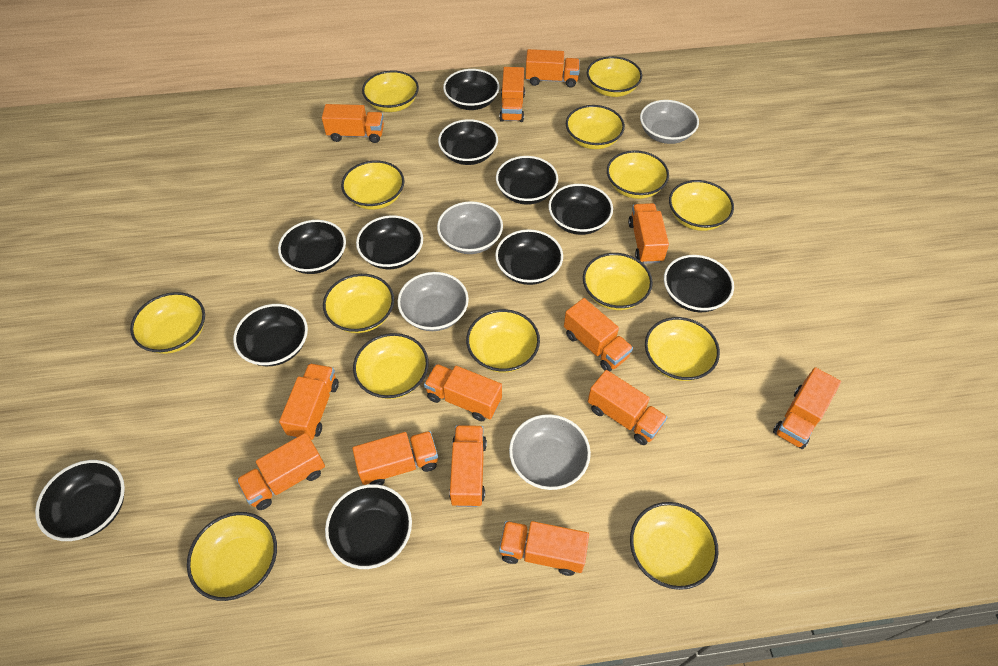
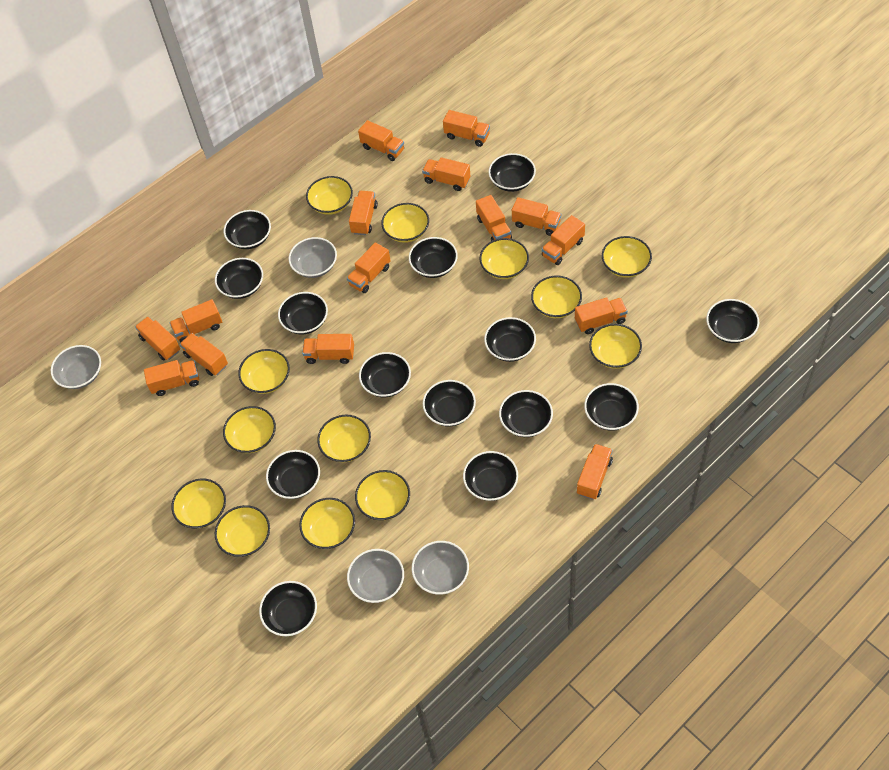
black bowl: 11 -> 14
orange truck: 13 -> 15
yellow bowl: 14 -> 13

